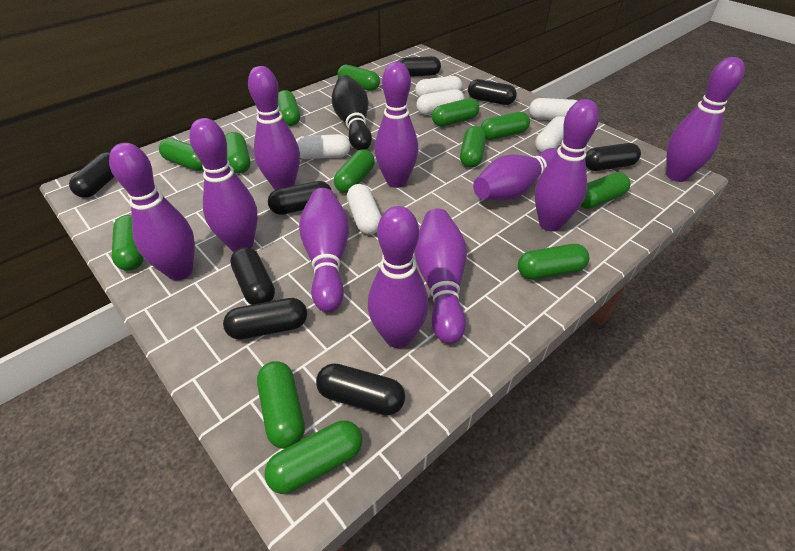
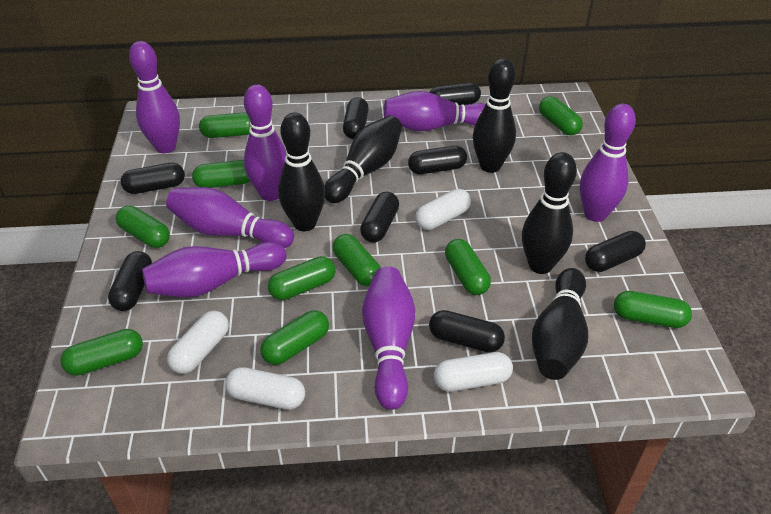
black bowling pin: 1 -> 5
green capsule: 13 -> 10
purple bowling pin: 10 -> 7
white capsule: 6 -> 4

